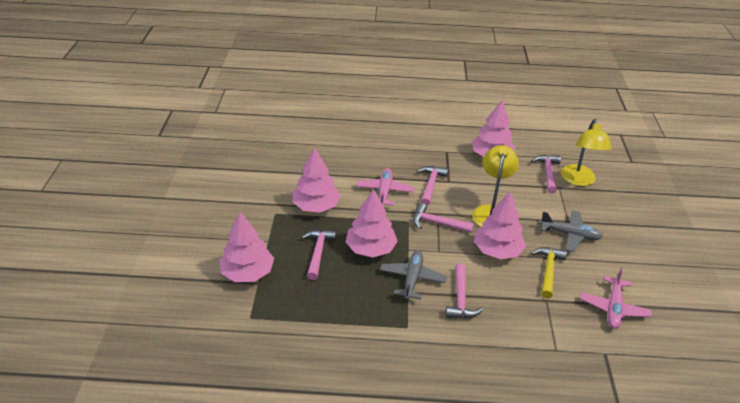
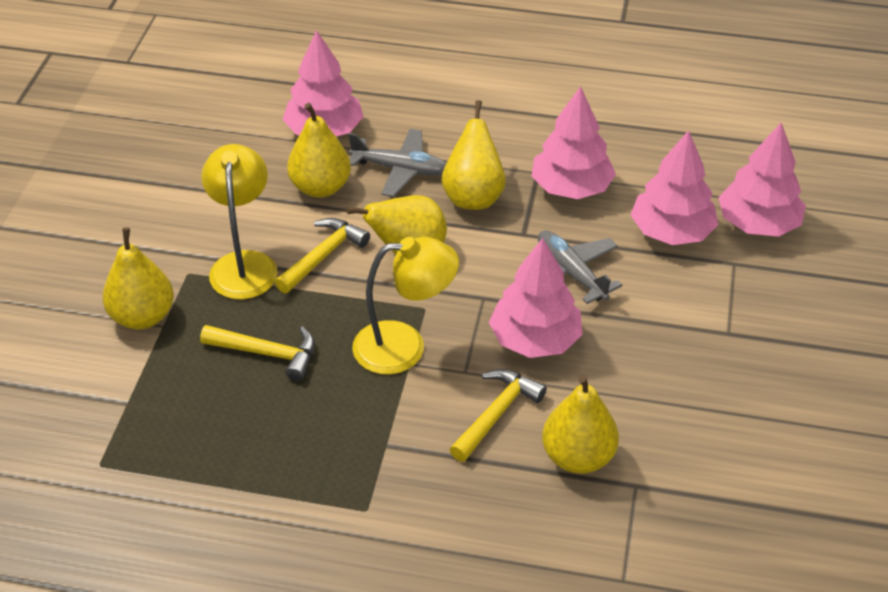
pink hammer: 5 -> 0
pink plane: 2 -> 0
yellow hammer: 1 -> 3
yellow pear: 0 -> 5

